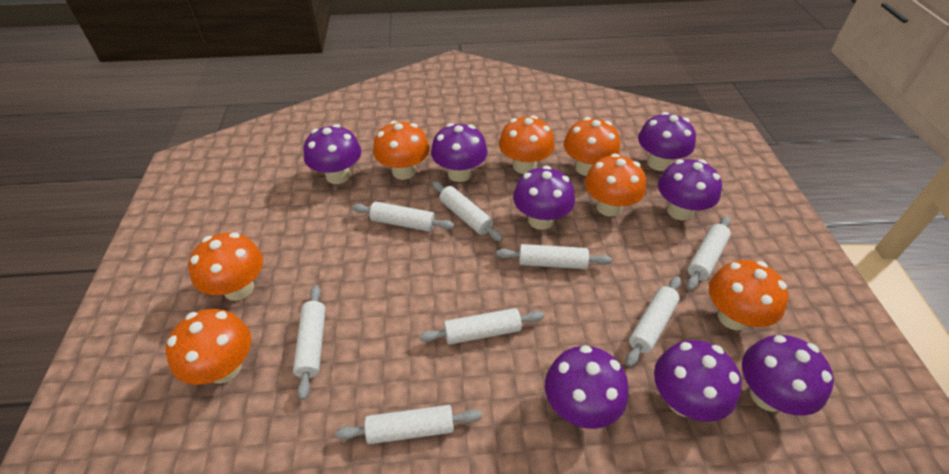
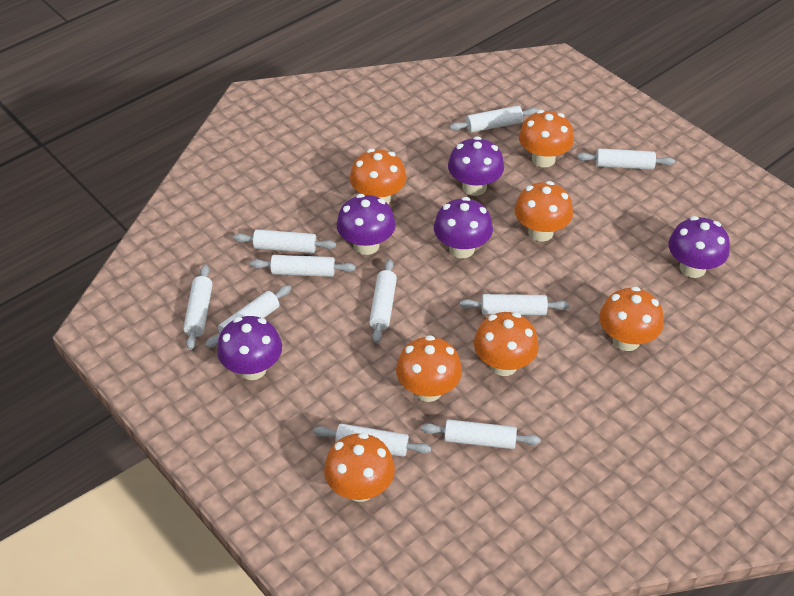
purple mushroom: 8 -> 5
white rolling pin: 8 -> 10

